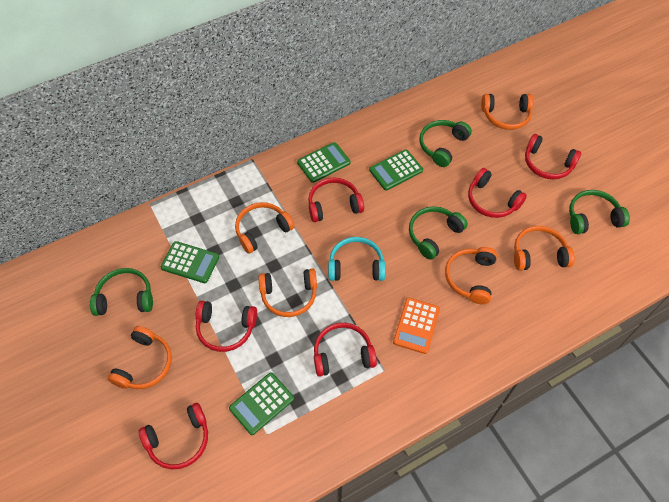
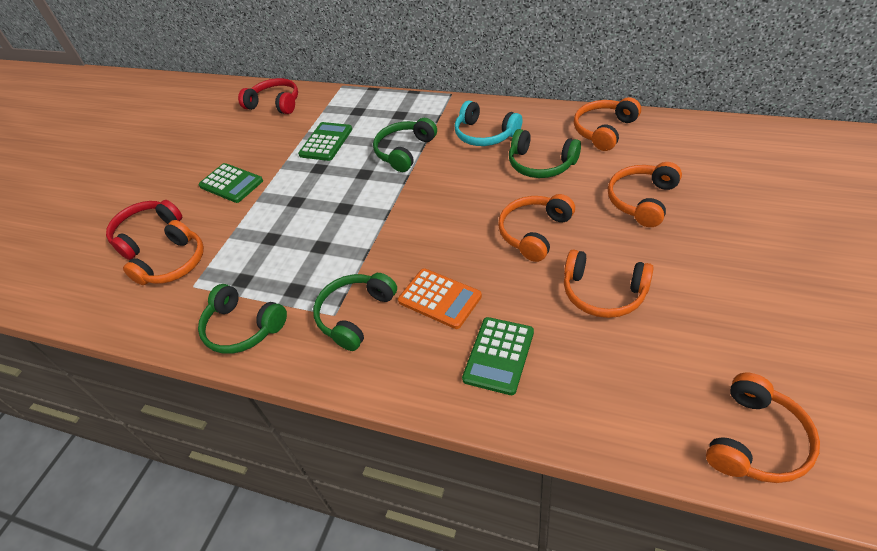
green calculator: 4 -> 3
red headphones: 6 -> 2

